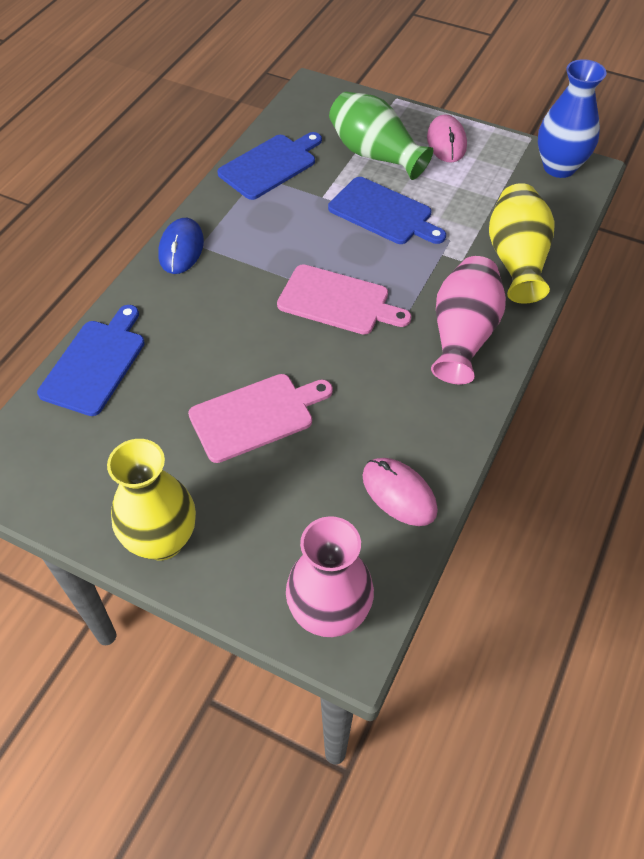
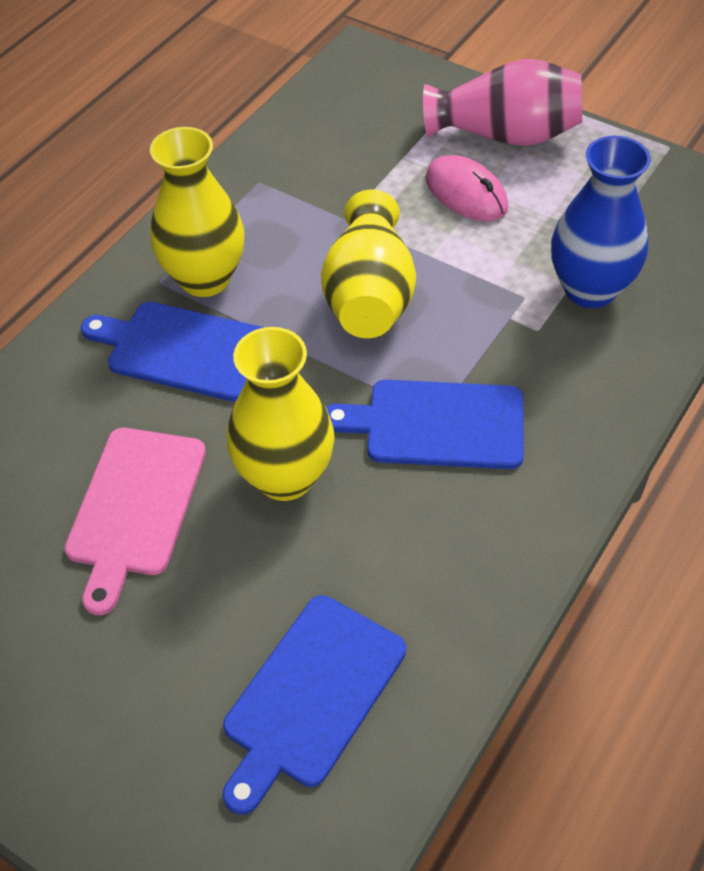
blue mouse: 1 -> 0
green vase: 1 -> 0
pink cutting board: 2 -> 1
pink mouse: 2 -> 1
pink vase: 2 -> 1
yellow vase: 2 -> 3

